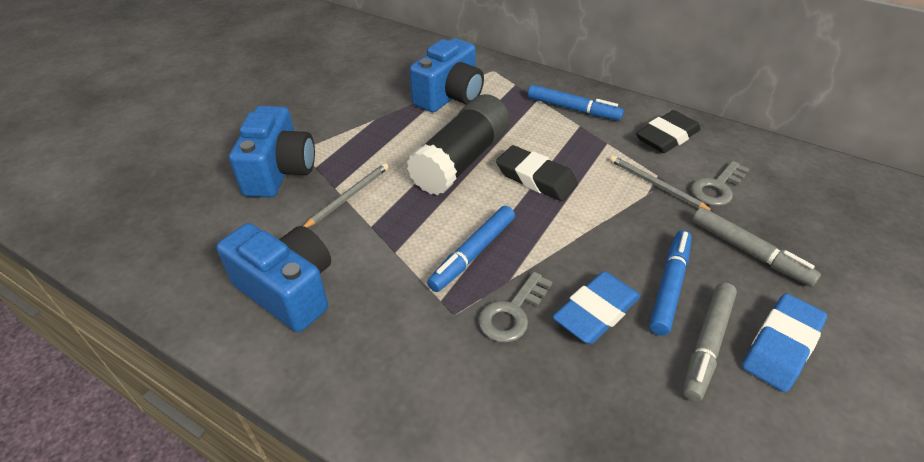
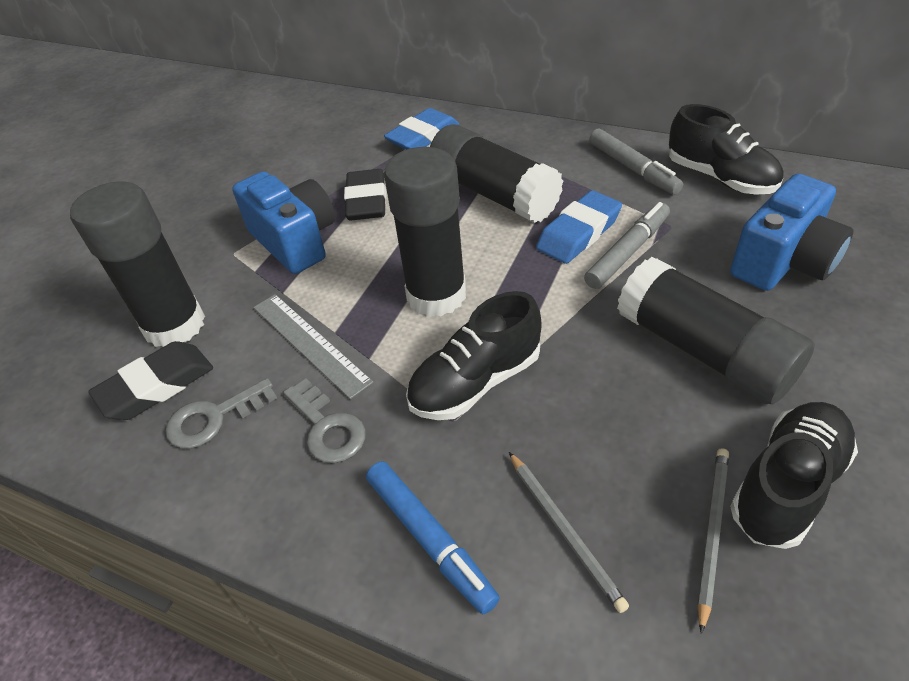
black glue stick: 1 -> 4
black shoe: 0 -> 3
blue camera: 3 -> 2
blue marker: 3 -> 1
grey ruler: 0 -> 1

